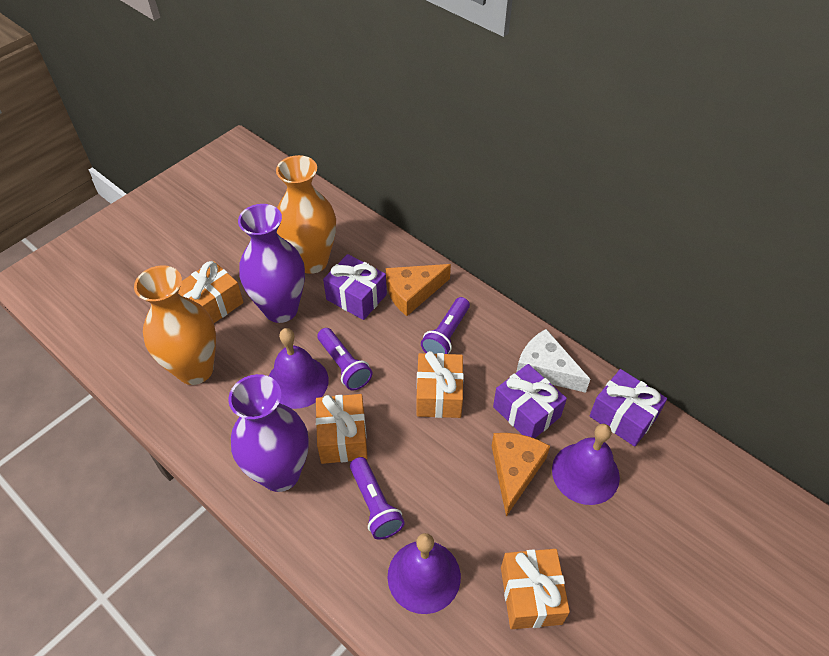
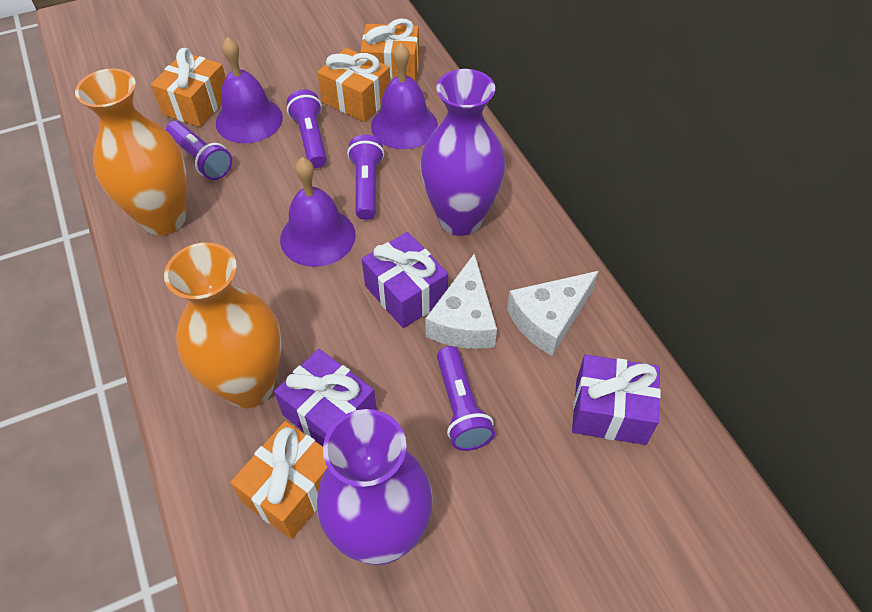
orange cheese: 2 -> 0
purple flashlight: 3 -> 4
white cheese: 1 -> 2

